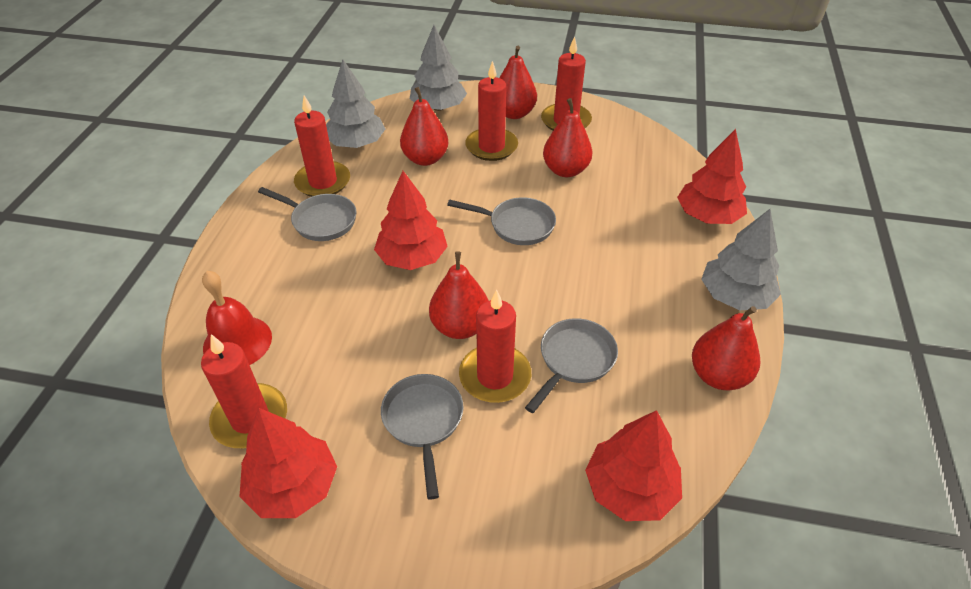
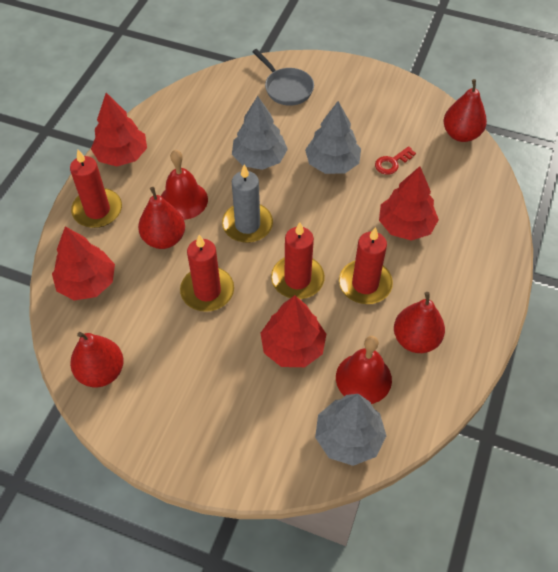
grey candle: 0 -> 1
grey pan: 4 -> 1
red bell: 1 -> 2
red candle: 5 -> 4
red key: 0 -> 1
red pear: 5 -> 4

